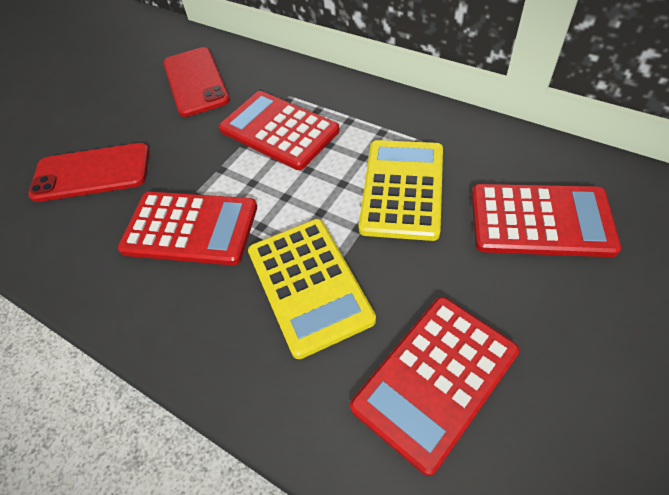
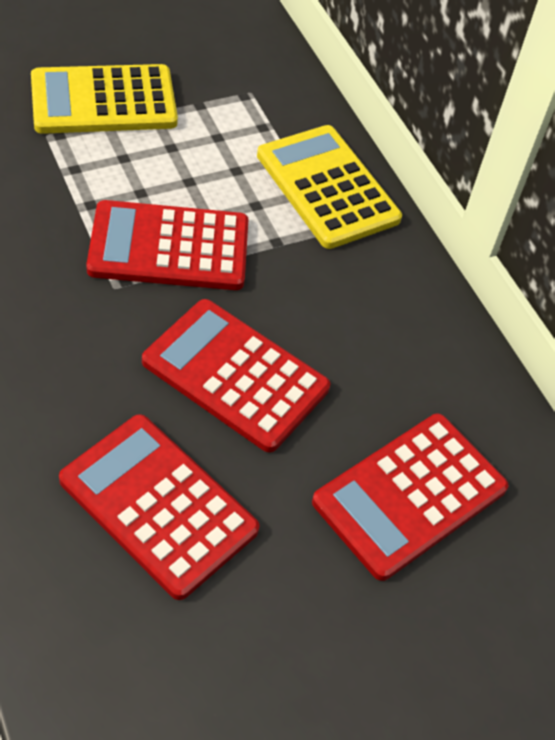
red phone: 2 -> 0

